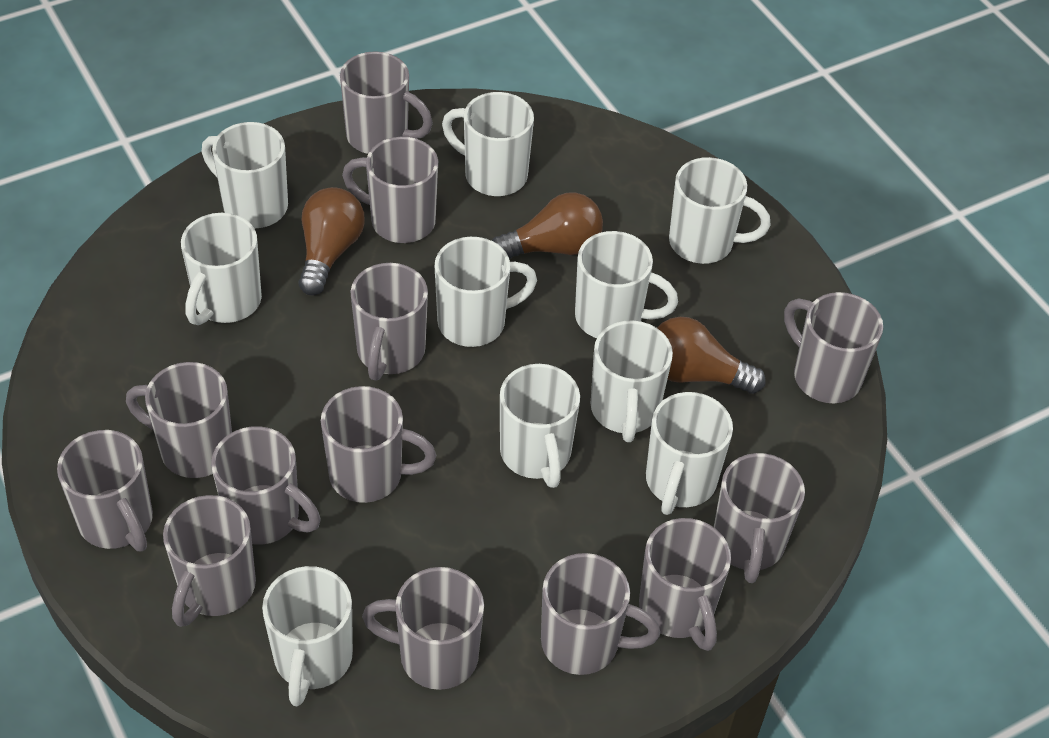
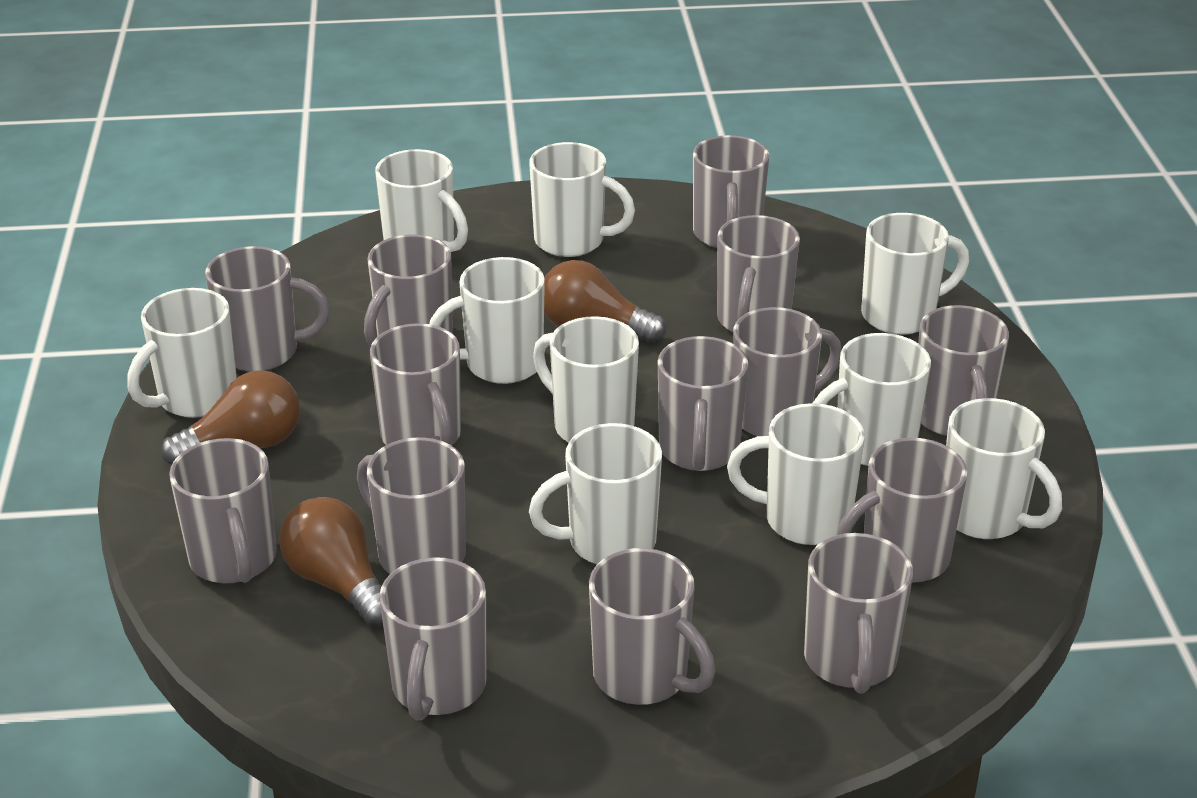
grey mug: 13 -> 14

